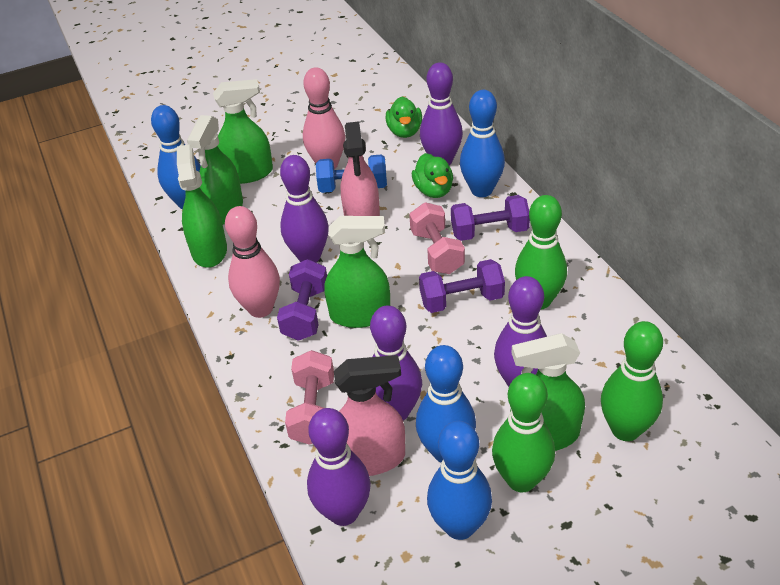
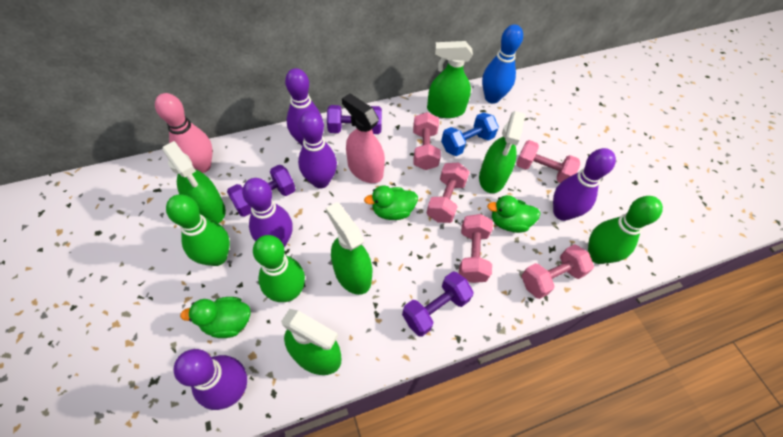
blue bowling pin: 4 -> 1
green duck: 2 -> 3
pink bowling pin: 2 -> 1
pink dumbbell: 2 -> 5
pink spray bottle: 2 -> 1

